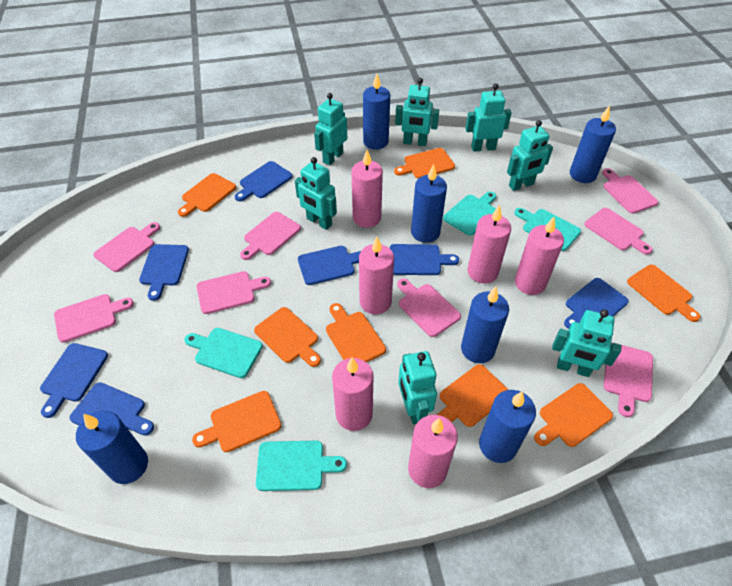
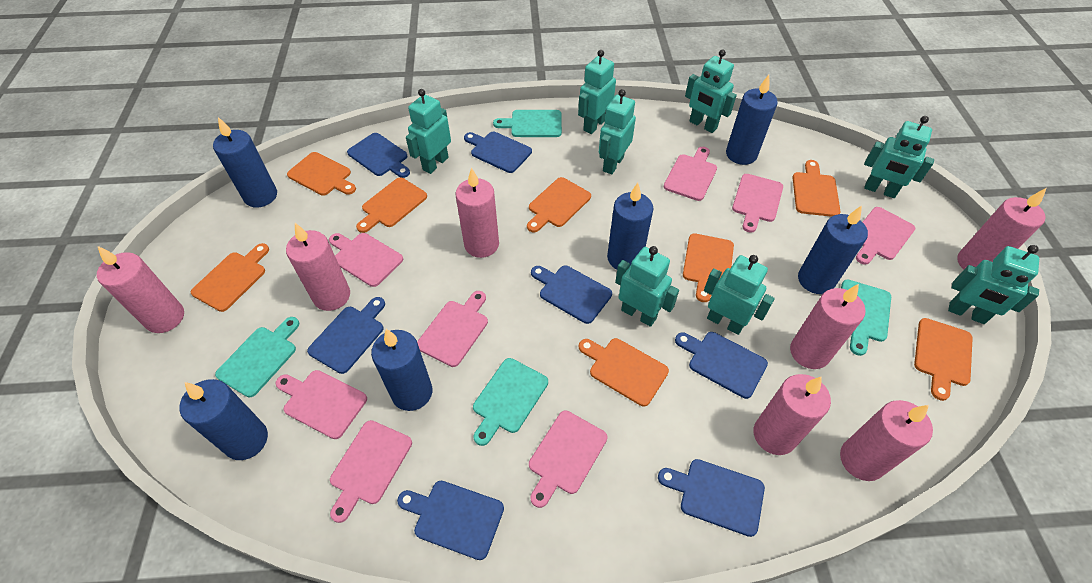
pink candle: 6 -> 7
turquoise robot: 7 -> 8

